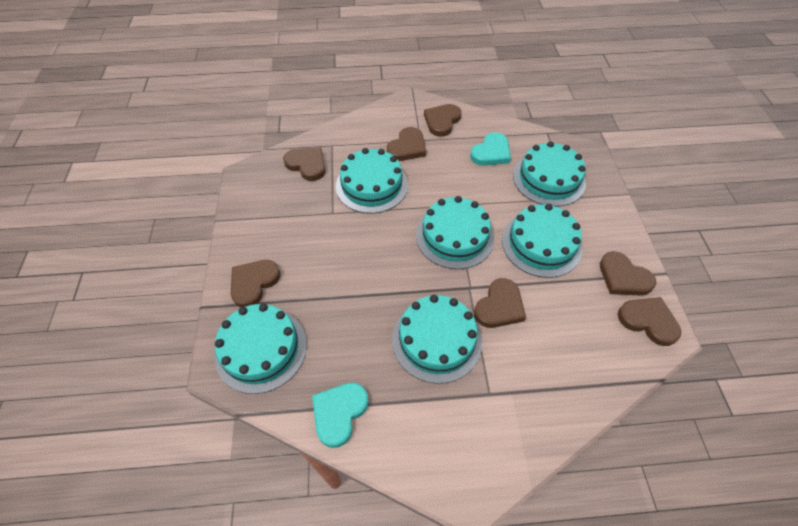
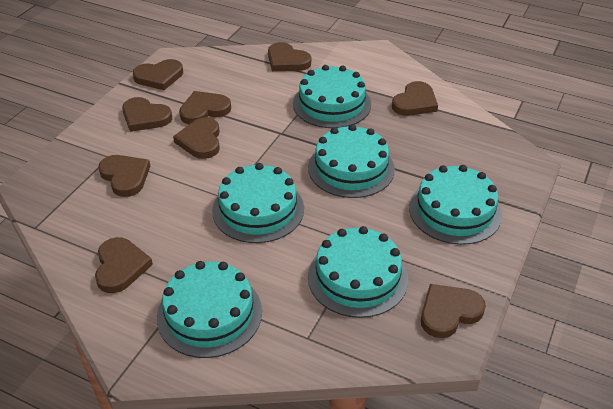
brown heart: 7 -> 9
turquoise heart: 2 -> 0

